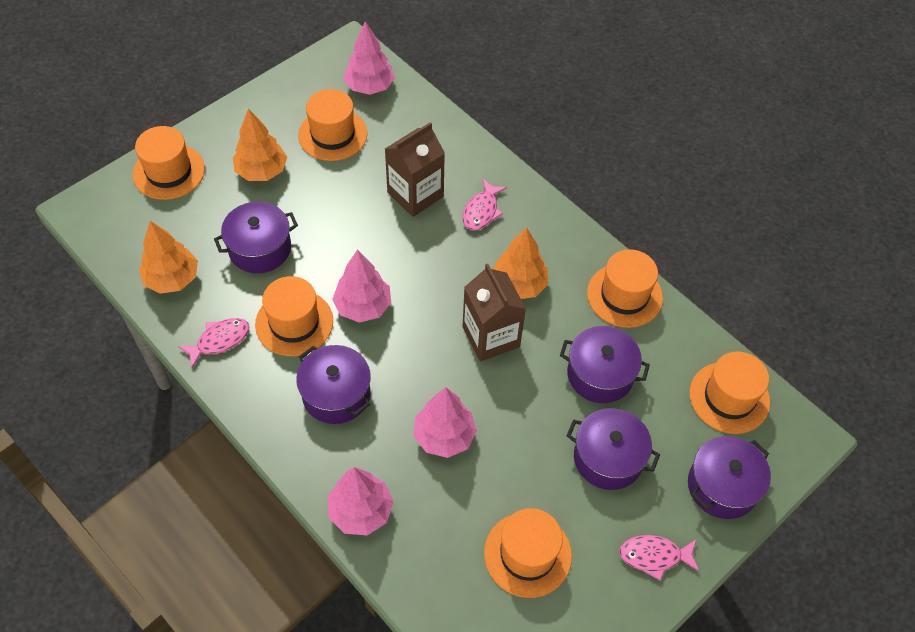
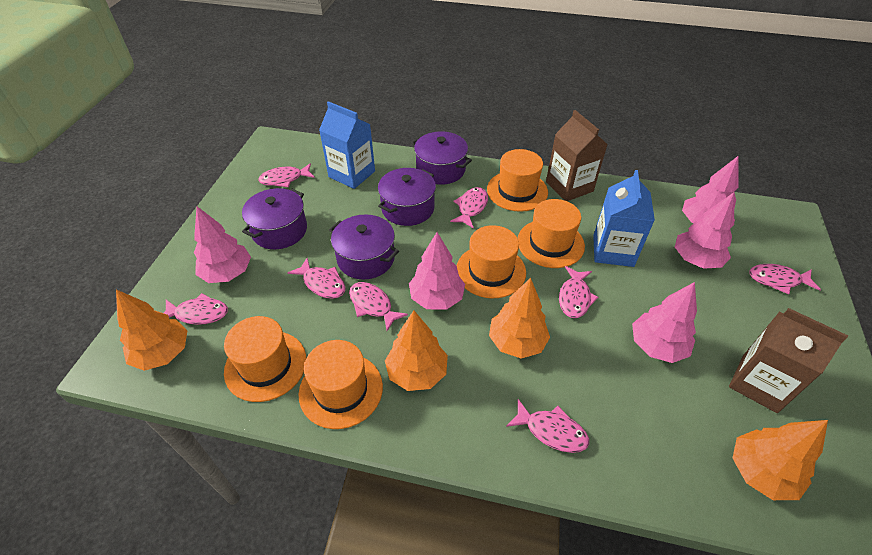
blue carton: 0 -> 2
orange hat: 6 -> 5
orange tree: 3 -> 4
pink fish: 3 -> 8
pink tree: 4 -> 5
purple pot: 5 -> 4

